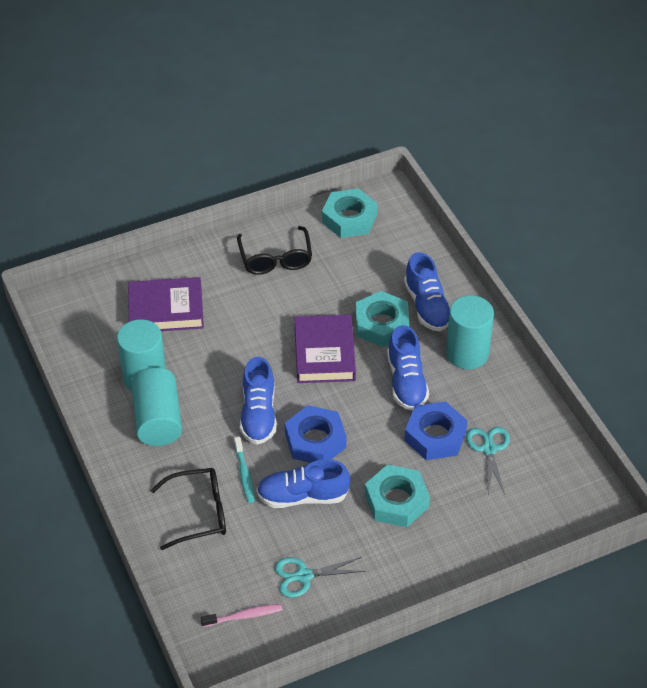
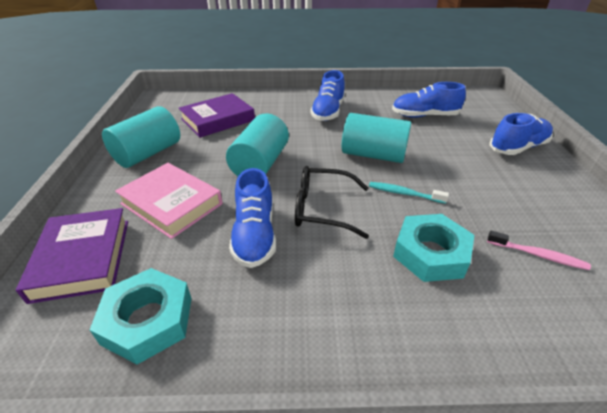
black glasses: 2 -> 1
blue nut: 2 -> 0
pink book: 0 -> 1
turquoise nut: 3 -> 2
turquoise scissors: 2 -> 0

